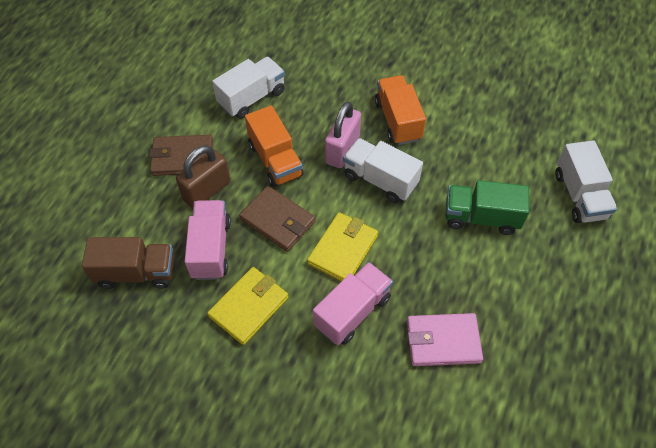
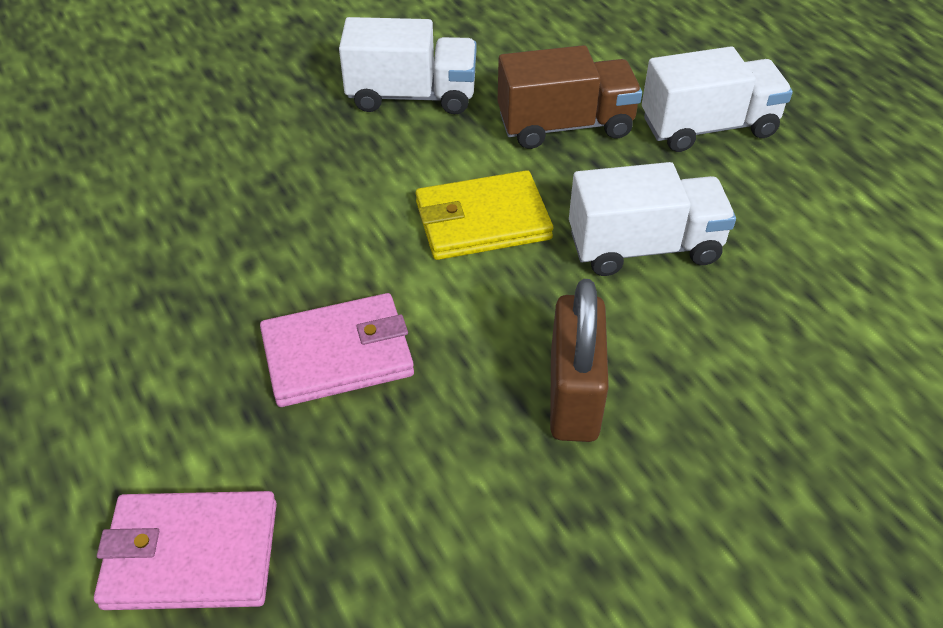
brown wallet: 2 -> 0
green truck: 1 -> 0
orange truck: 2 -> 0
pink padlock: 1 -> 0
pink truck: 2 -> 0
pink wallet: 1 -> 2
yellow wallet: 2 -> 1

